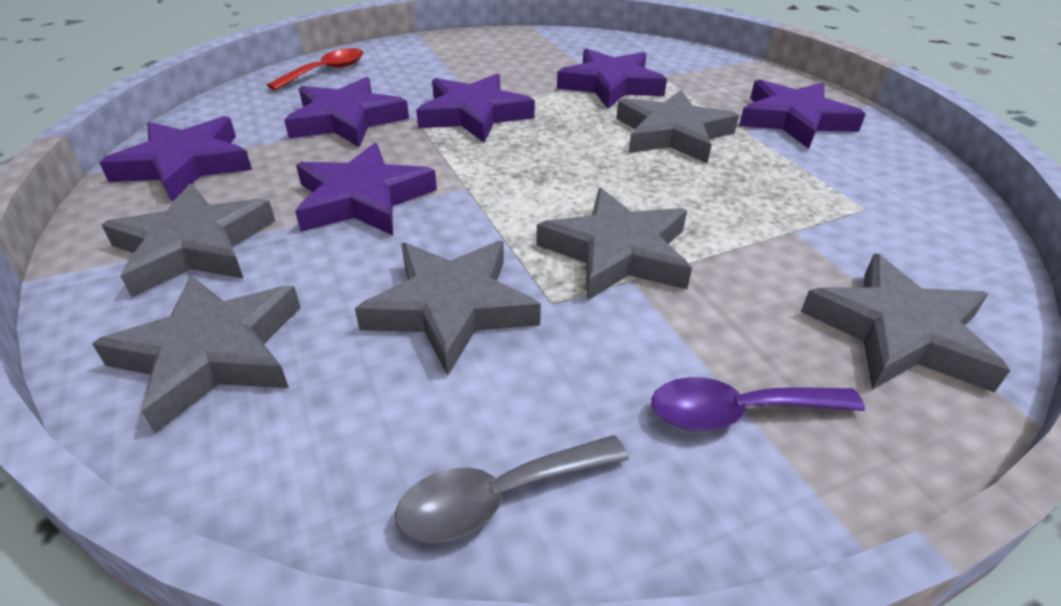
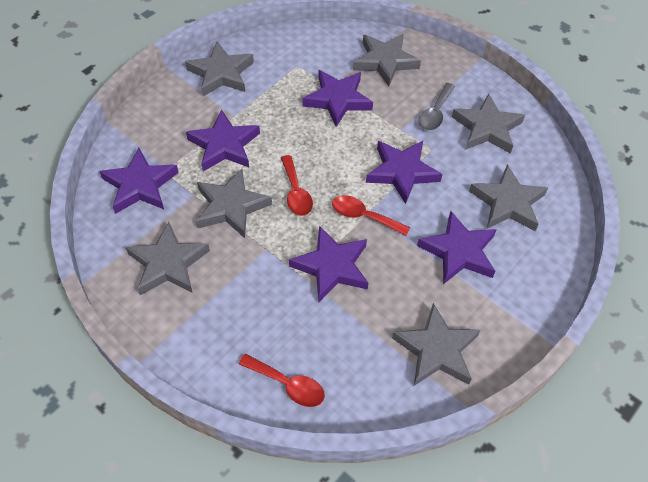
grey star: 6 -> 7
purple spoon: 1 -> 0
red spoon: 1 -> 3

